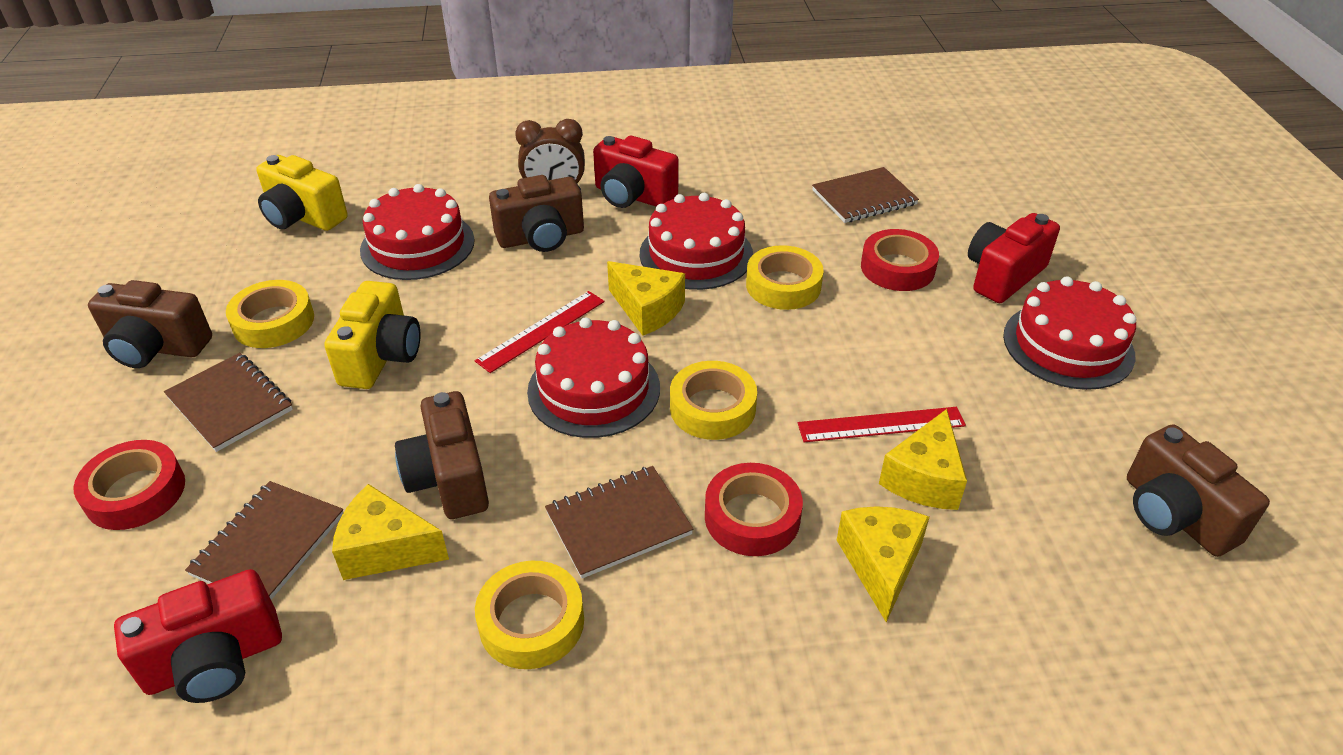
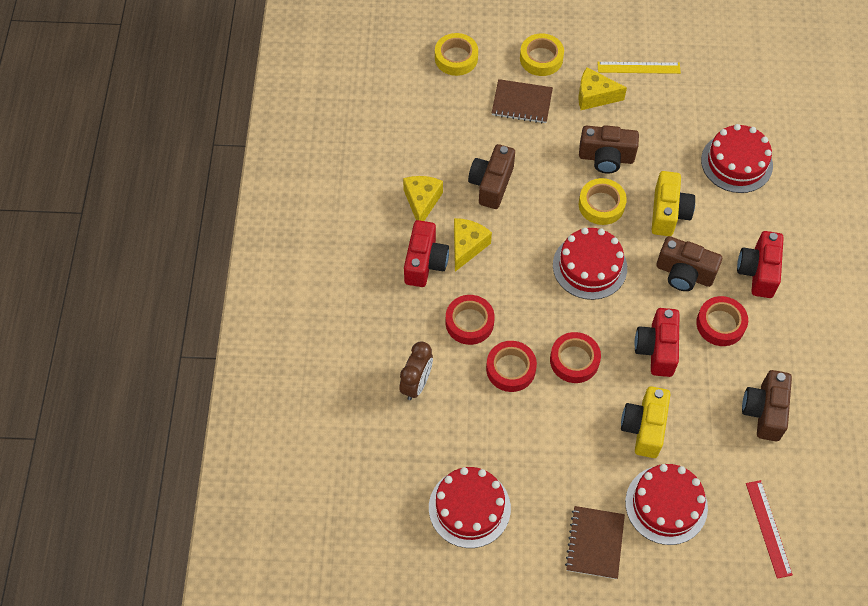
brown notebook: 4 -> 2
red ruler: 2 -> 1
red tape: 3 -> 4
yellow cheese: 4 -> 3
yellow ruler: 0 -> 1
yellow tape: 4 -> 3

